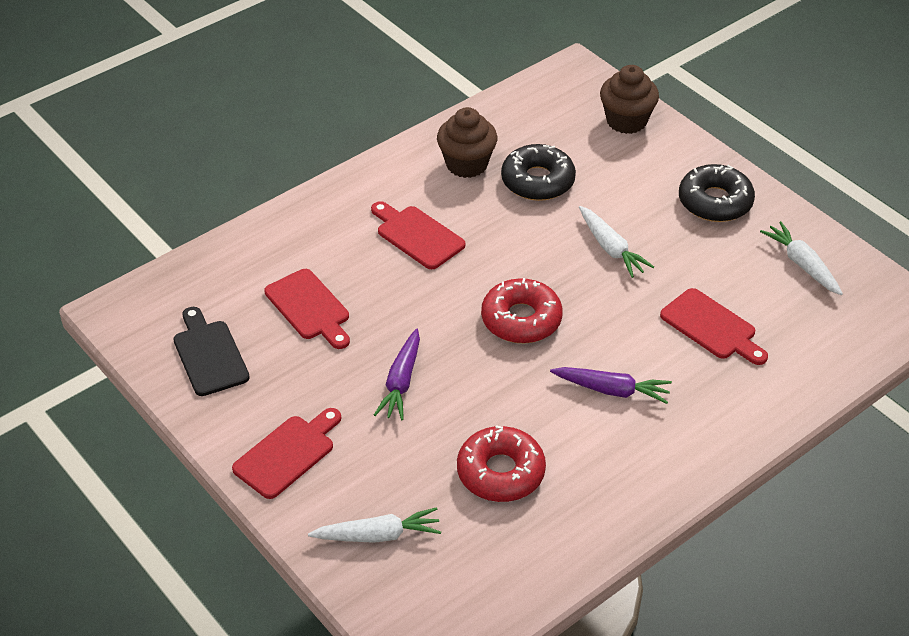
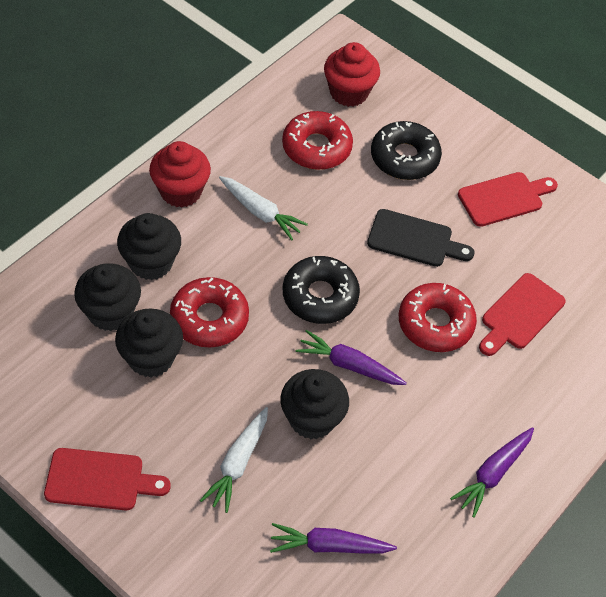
black cupcake: 0 -> 4
brown cupcake: 2 -> 0
purple carrot: 2 -> 3
red cupcake: 0 -> 2
red cutting board: 4 -> 3
red donut: 2 -> 3
white carrot: 3 -> 2

